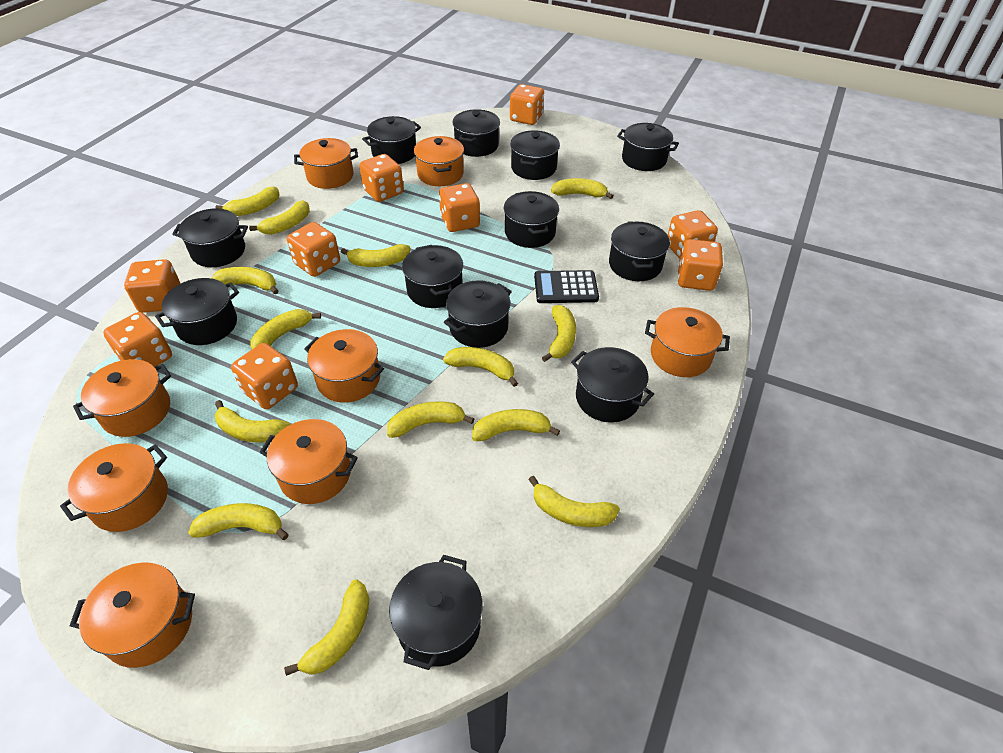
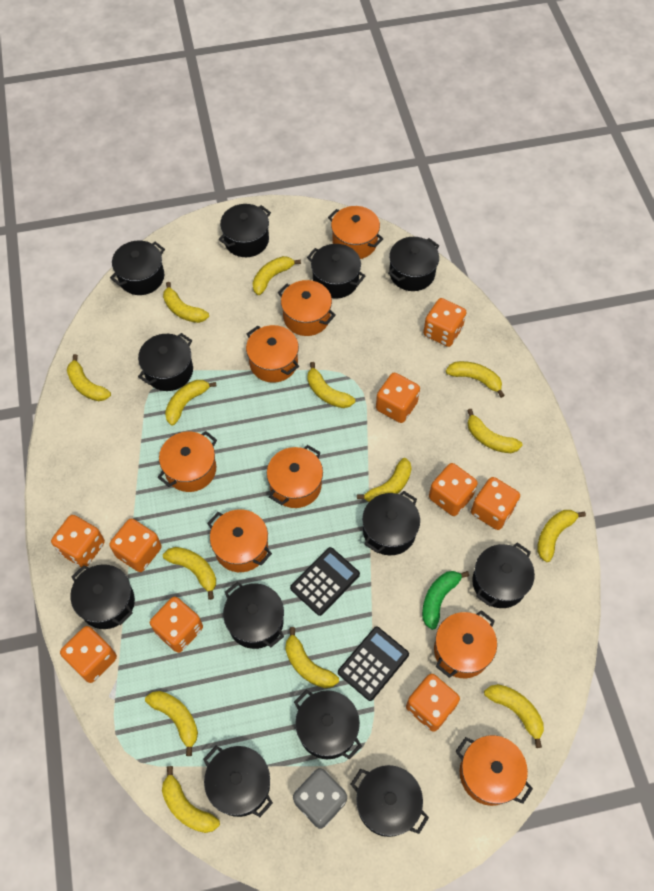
black calculator: 1 -> 2
green banana: 0 -> 1
grey dice: 0 -> 1

